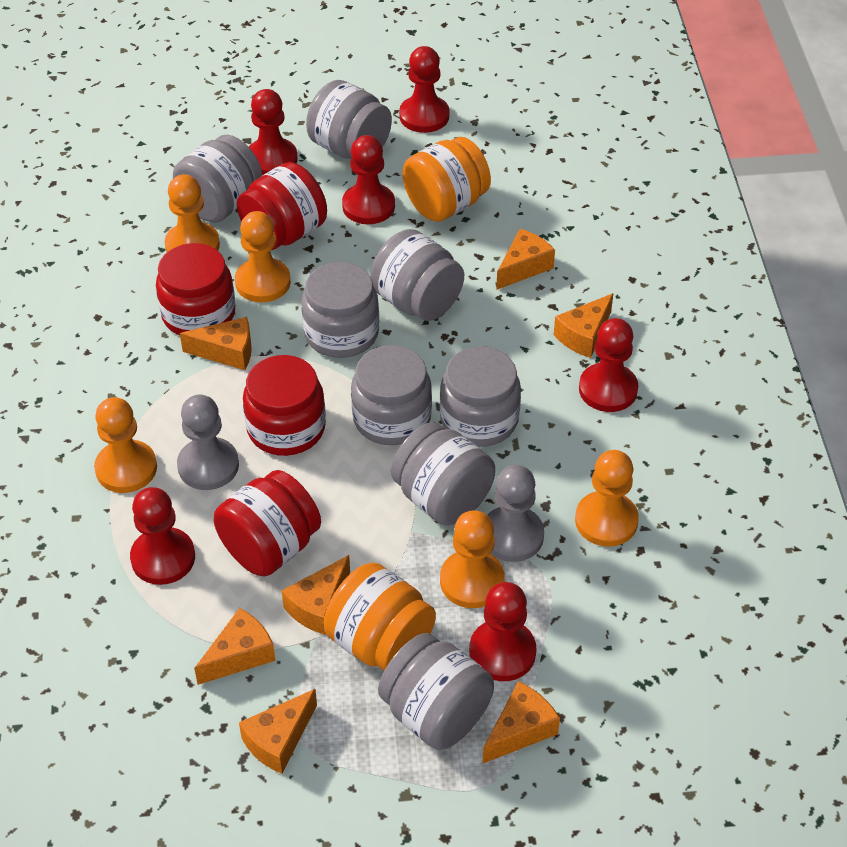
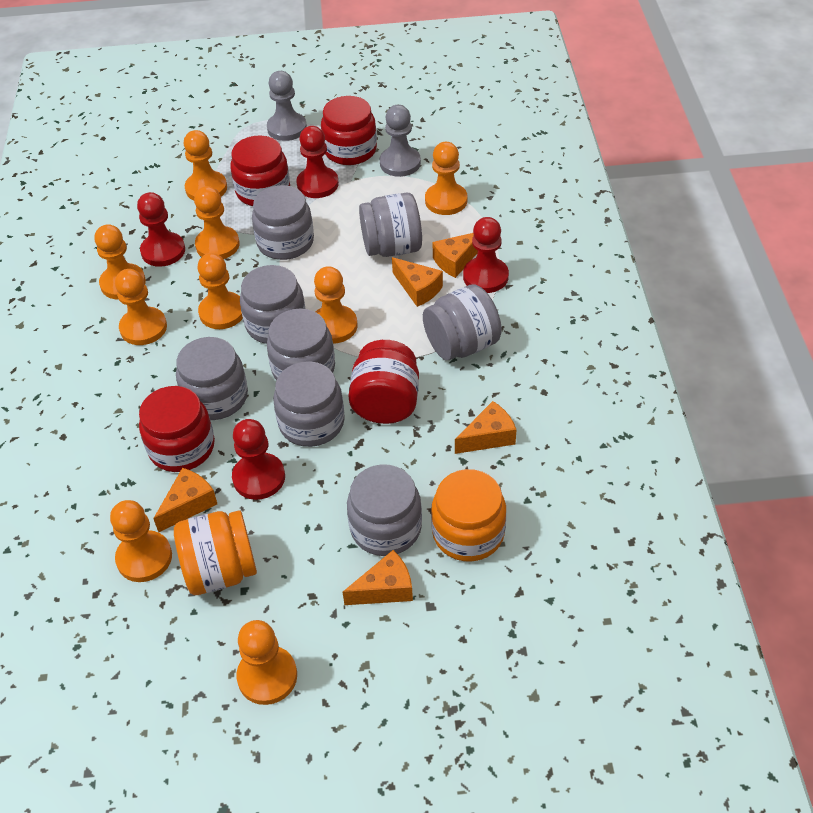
orange cheese: 7 -> 5
orange pawn: 5 -> 9
red pawn: 6 -> 4

